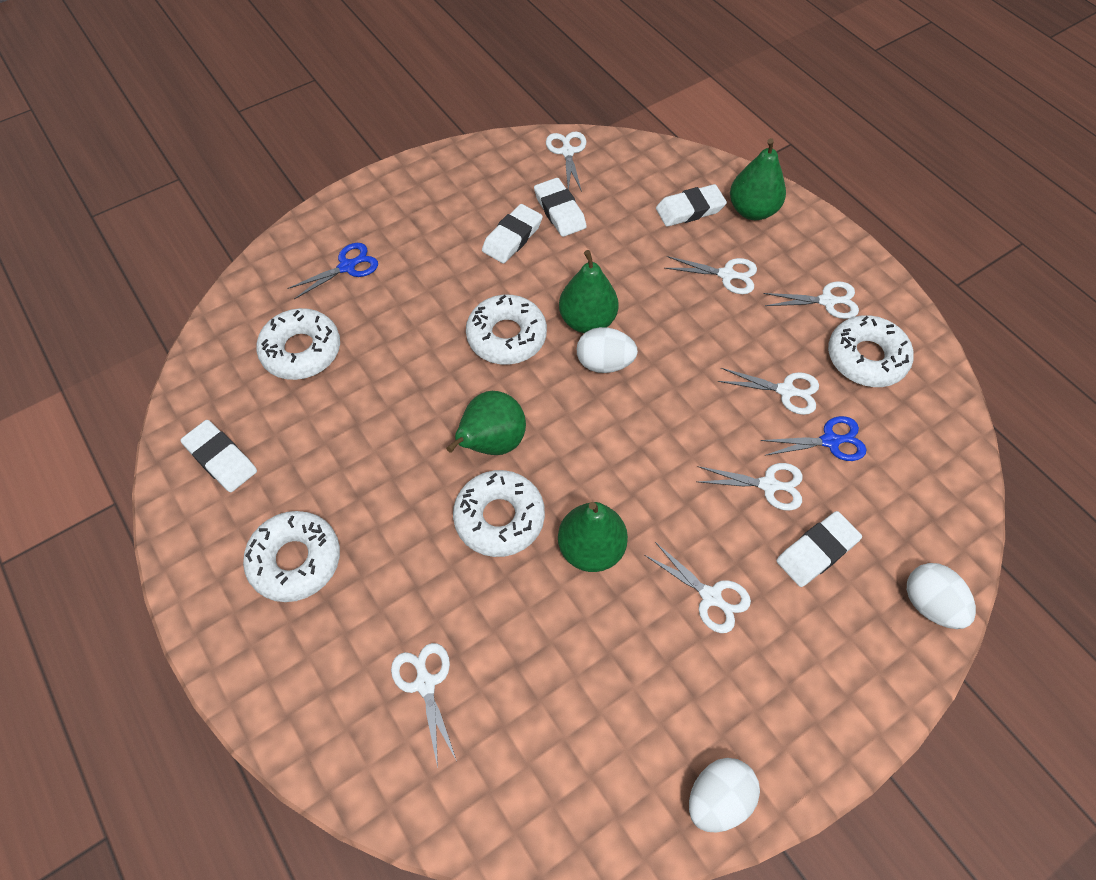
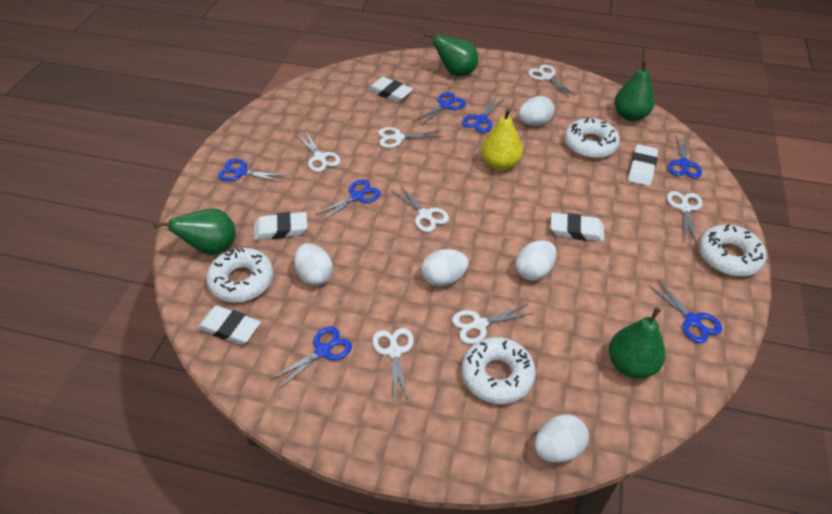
blue scissors: 2 -> 7
white donut: 5 -> 4
white egg: 3 -> 5
yellow pear: 0 -> 1

